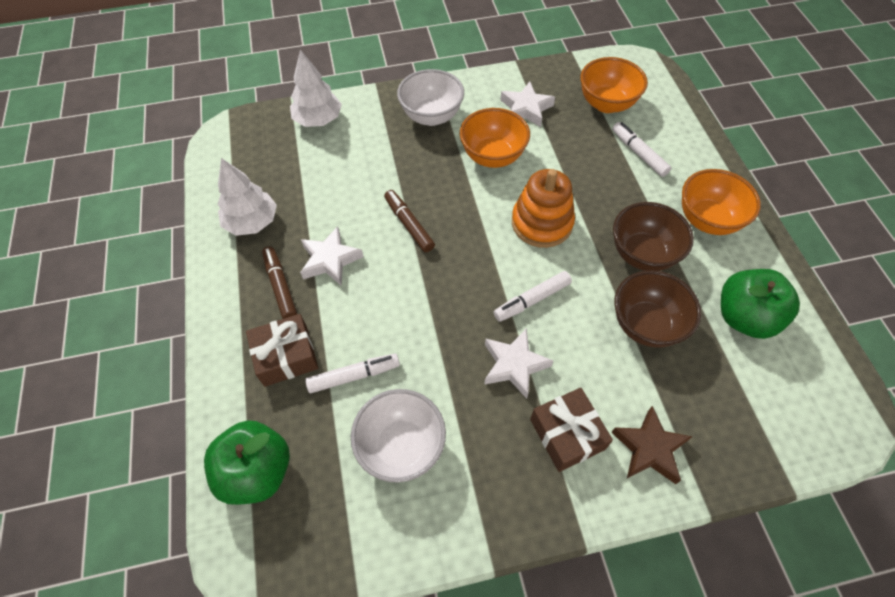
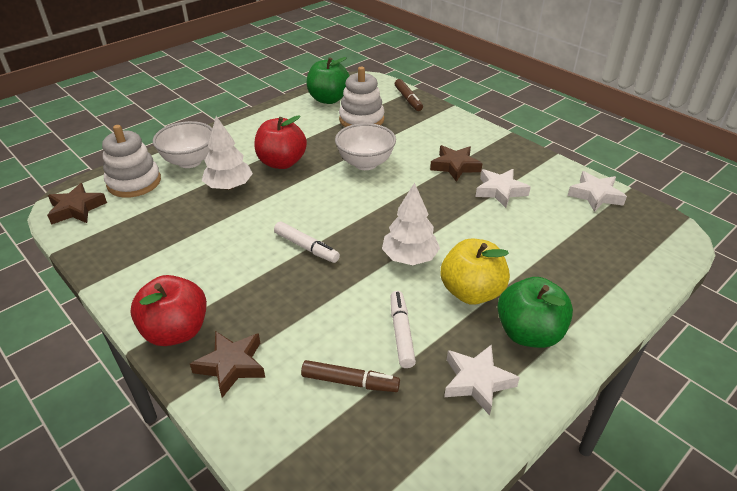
brown bowl: 2 -> 0
brown gift: 2 -> 0
brown star: 1 -> 3
orange bowl: 3 -> 0
orange stacking toy: 1 -> 0
red apple: 0 -> 2
white marker: 3 -> 2
white stacking toy: 0 -> 2
yellow apple: 0 -> 1

